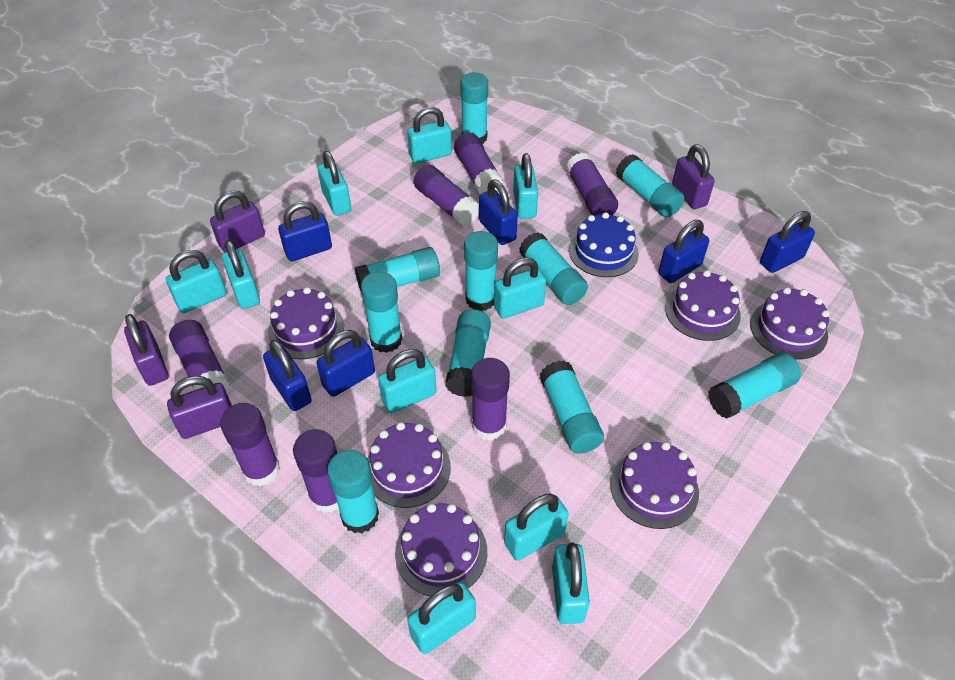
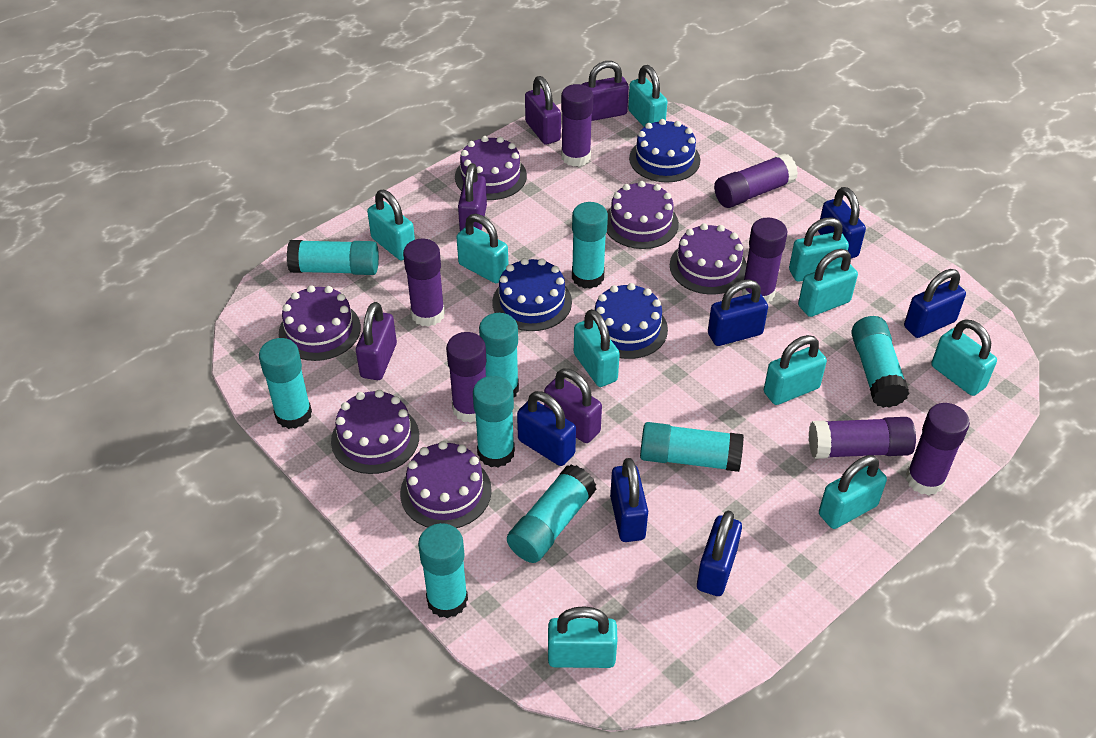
blue cake: 1 -> 3
purple padlock: 4 -> 5
turquoise glue stick: 10 -> 9

